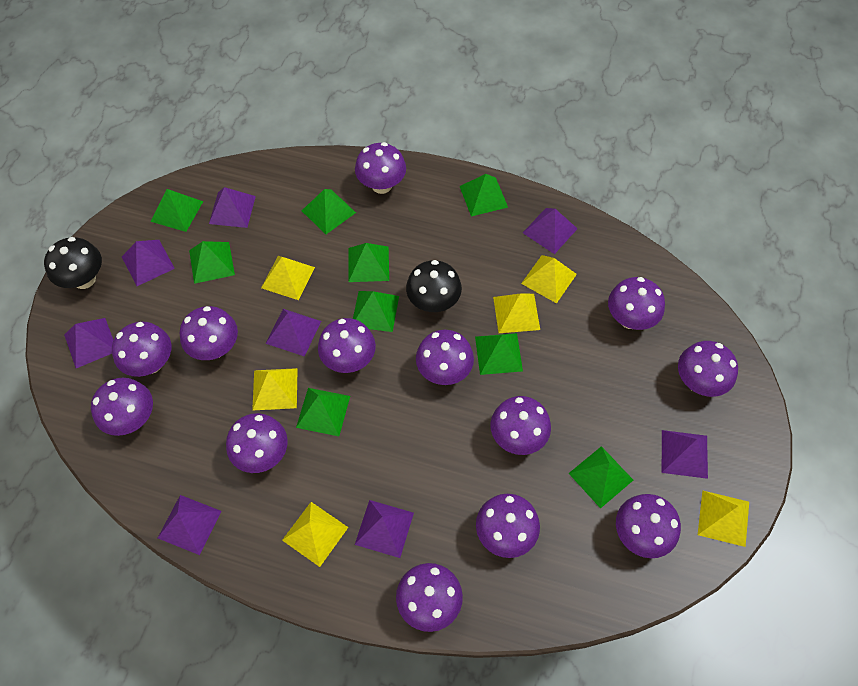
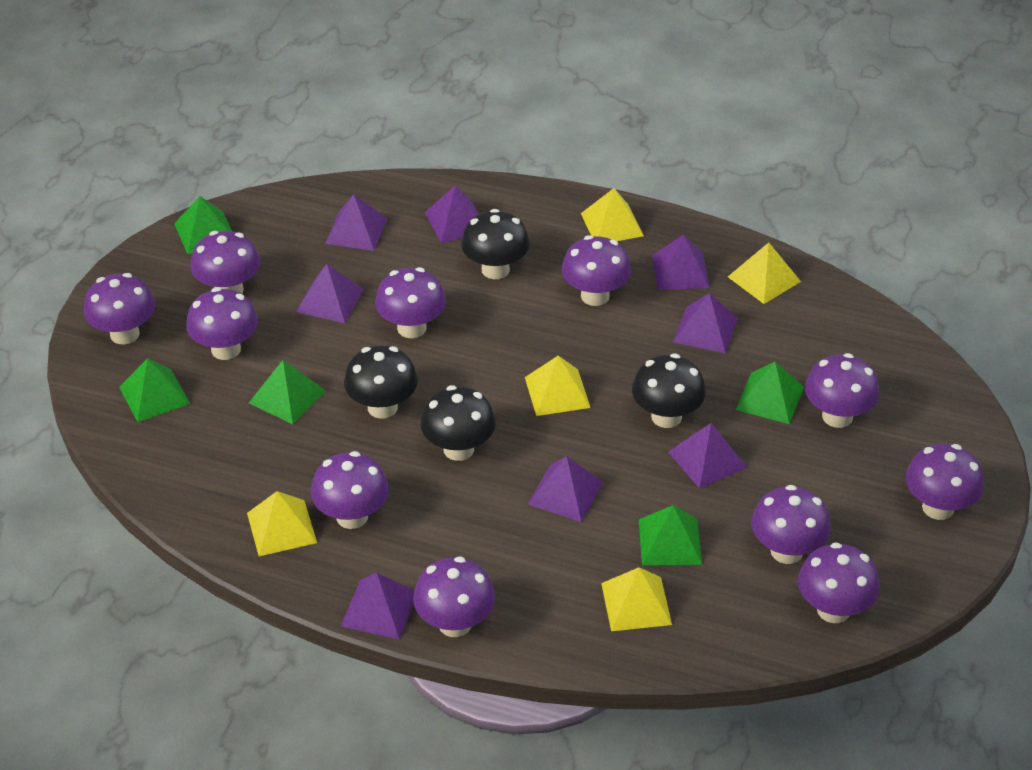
black mushroom: 2 -> 4
green pyramid: 9 -> 5
purple mushroom: 13 -> 11
yellow pyramid: 6 -> 5

